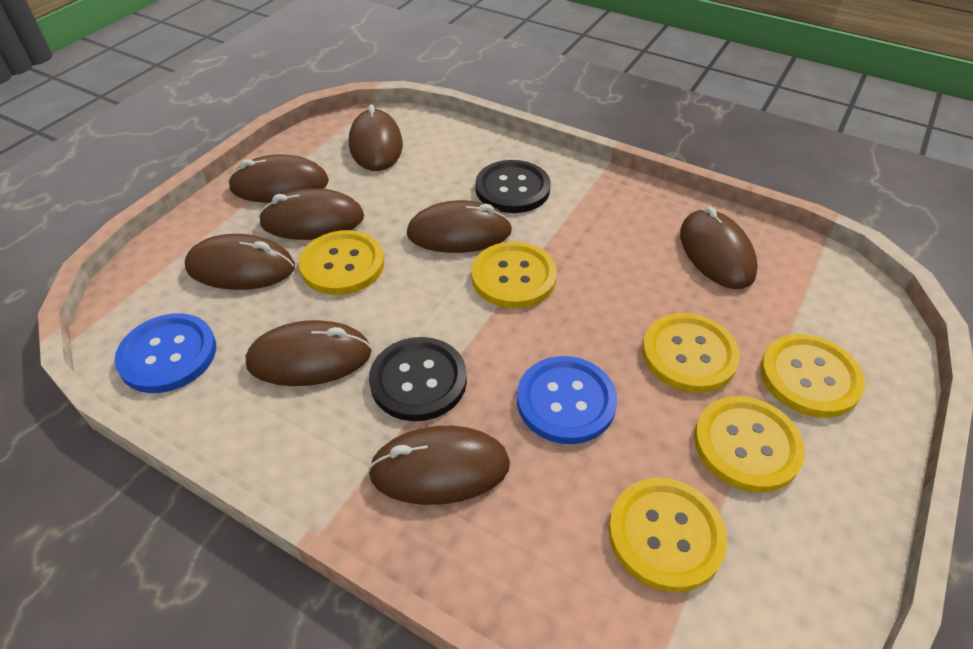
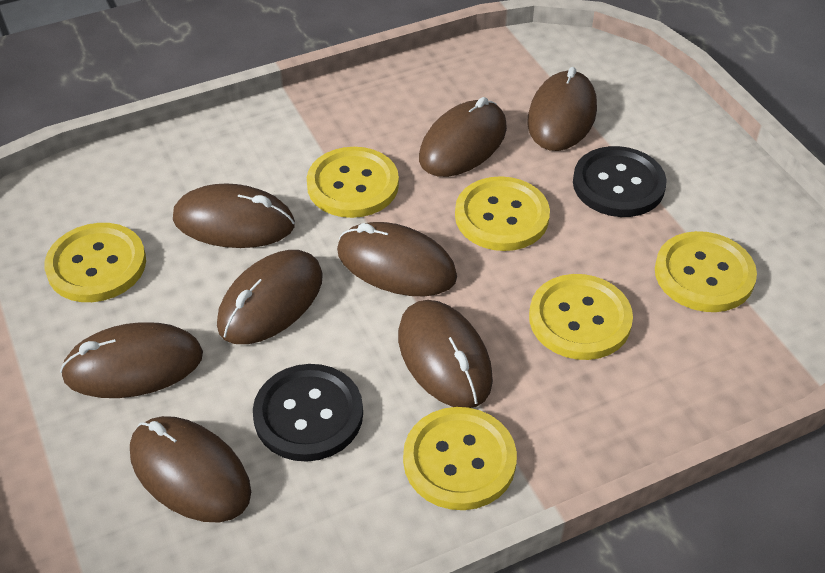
blue button: 2 -> 0

